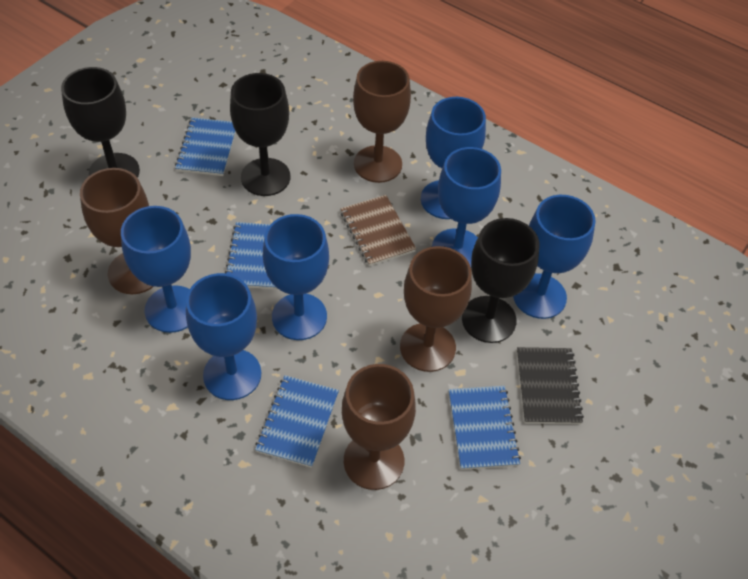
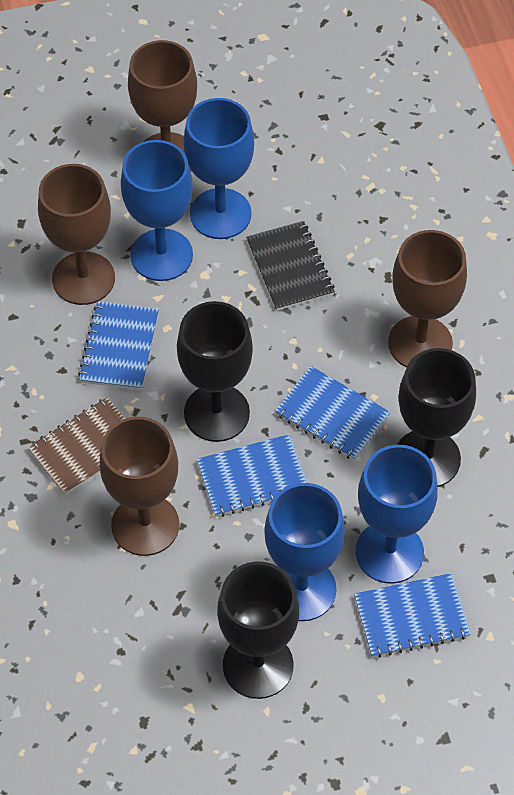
blue goblet: 6 -> 4

